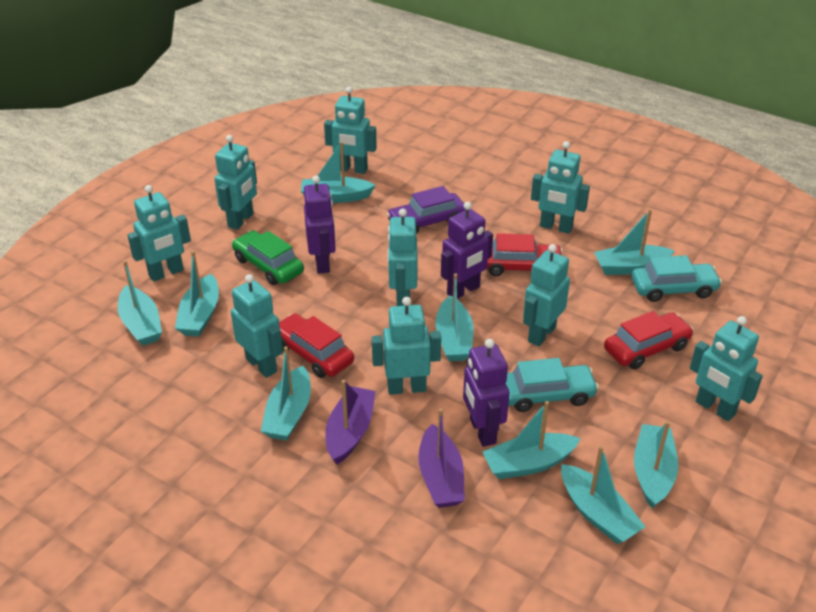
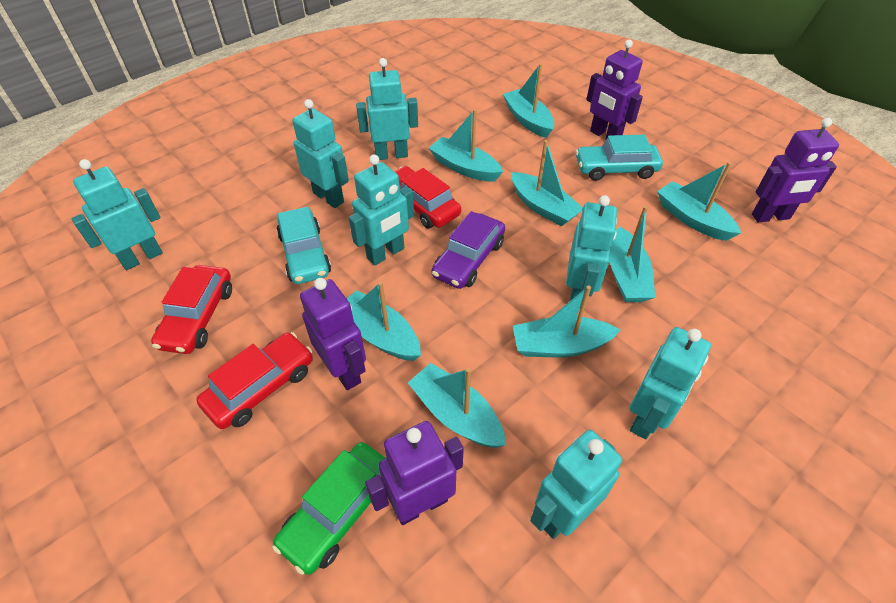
purple boat: 2 -> 0
purple robot: 3 -> 4
turquoise boat: 9 -> 8
turquoise robot: 9 -> 7

